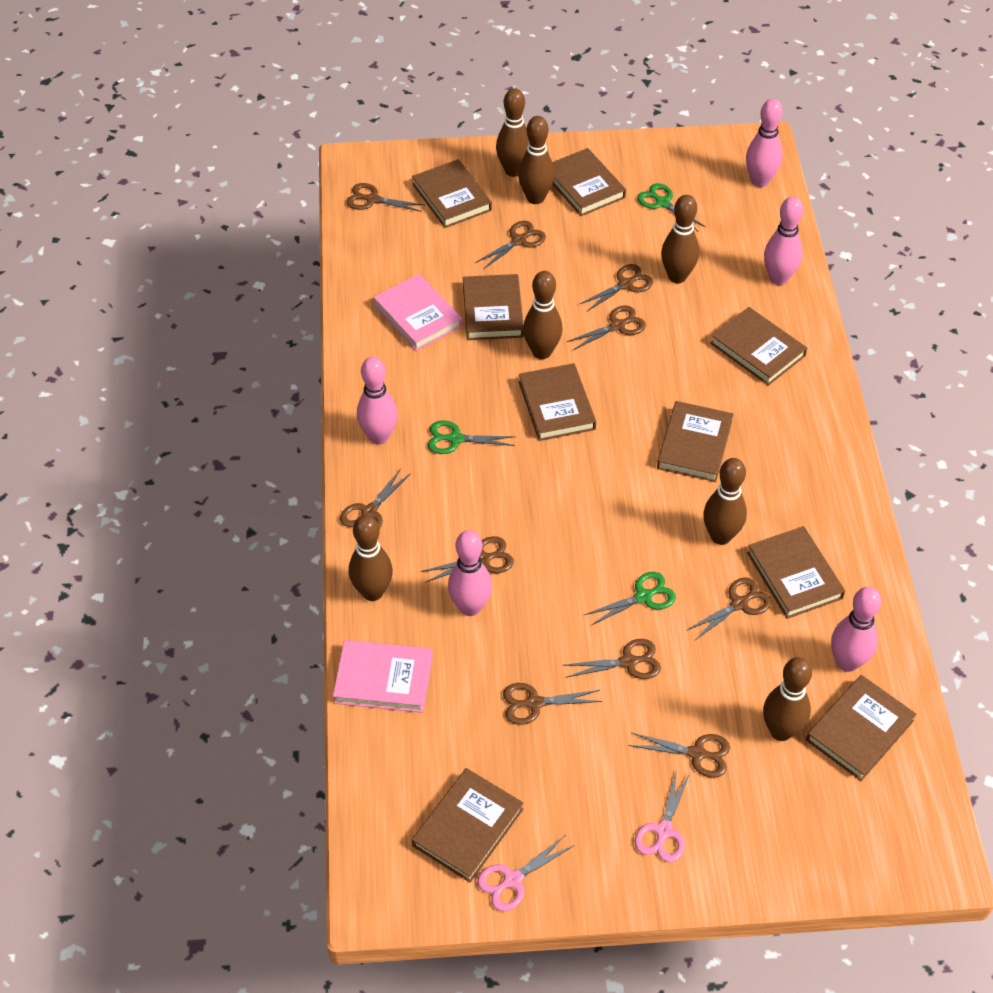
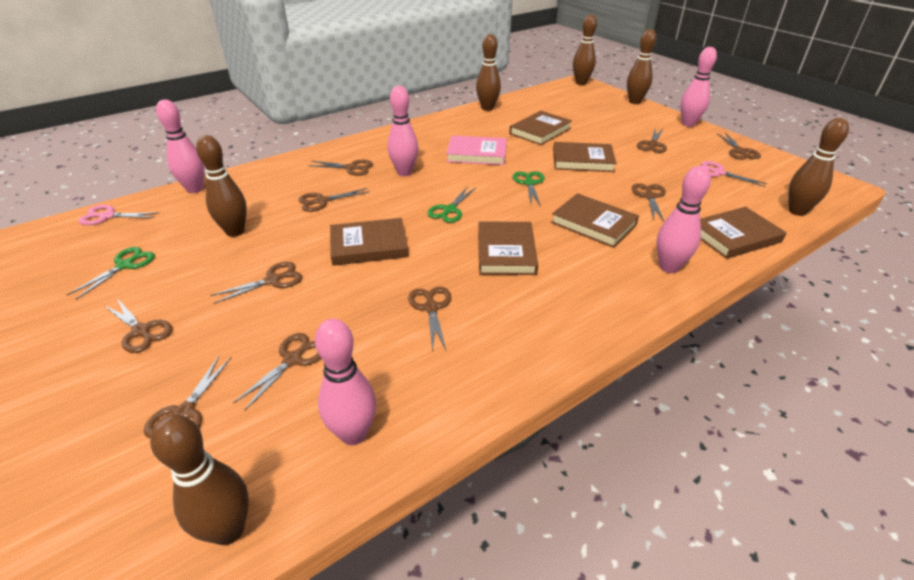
brown book: 9 -> 6
brown bowling pin: 7 -> 6
pink book: 2 -> 1

